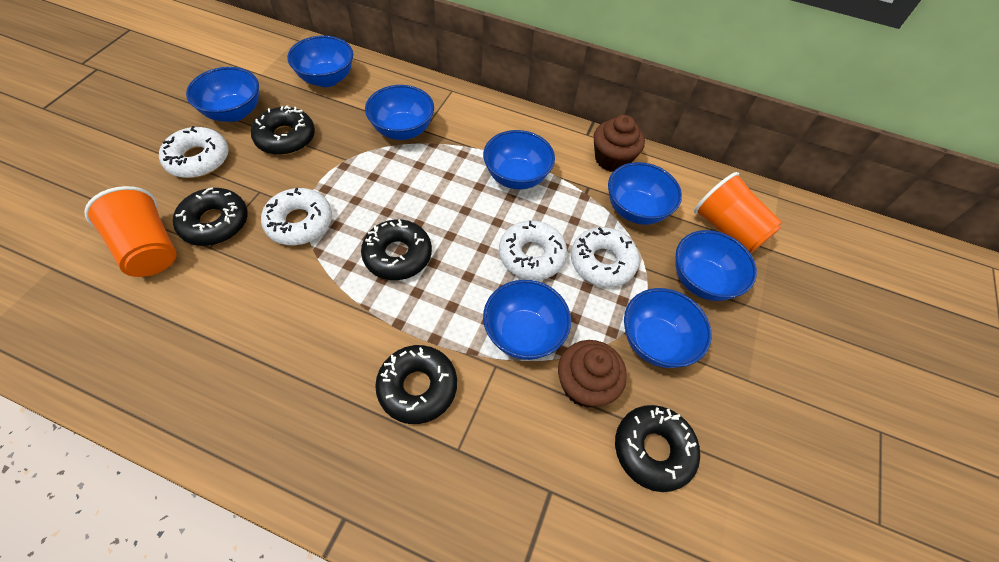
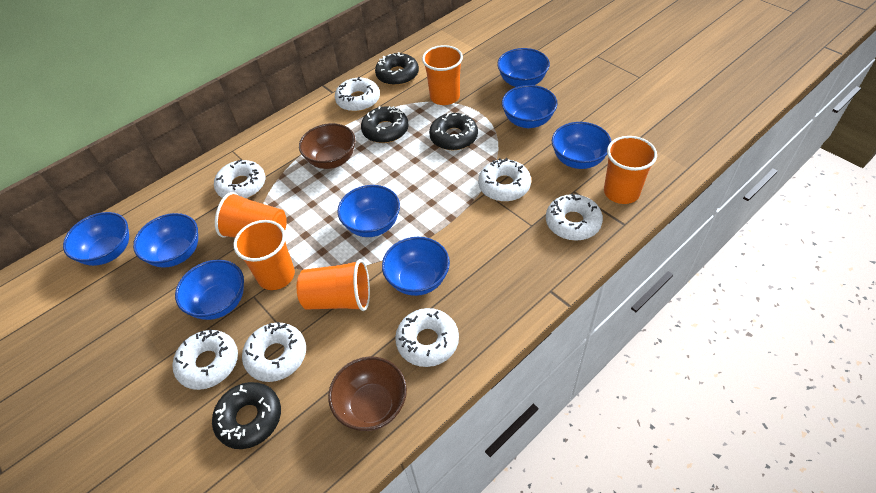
black donut: 5 -> 4
brown bowl: 0 -> 2
brown cupcake: 2 -> 0
orange cup: 2 -> 5
white donut: 4 -> 7

